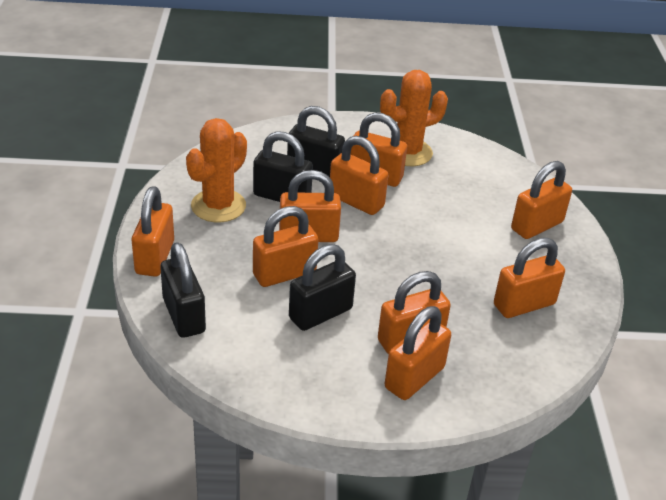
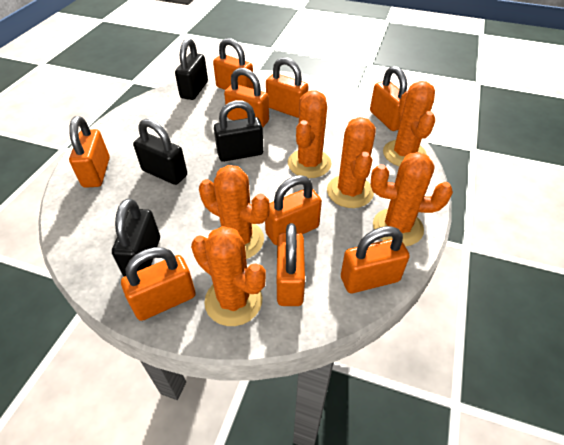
orange cactus: 2 -> 6

